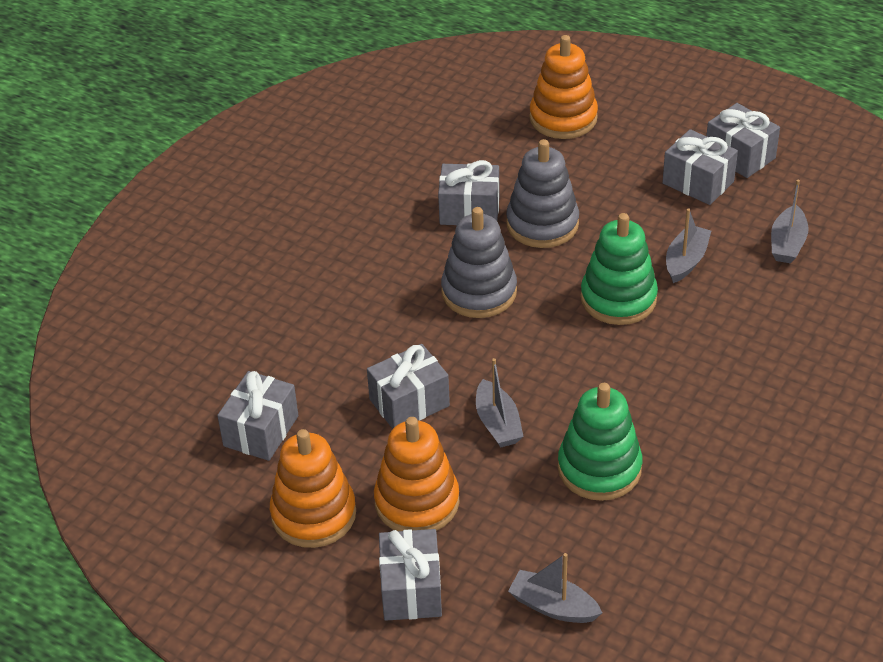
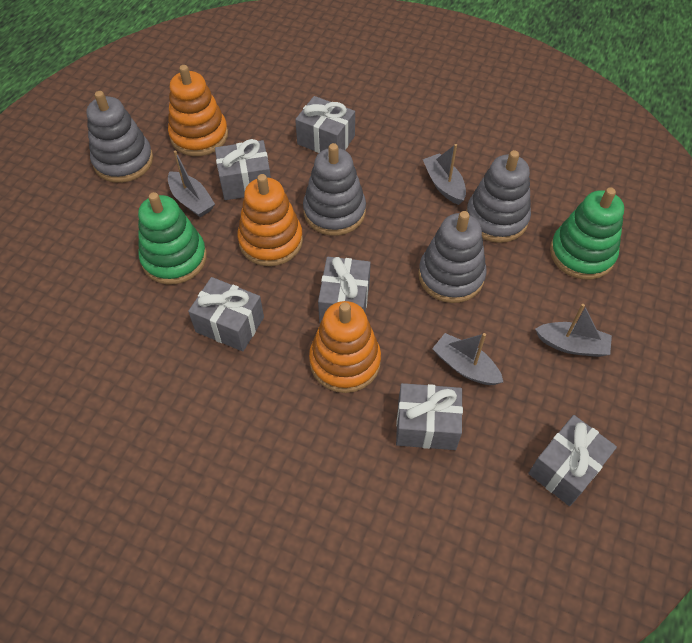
grey stacking toy: 2 -> 4

